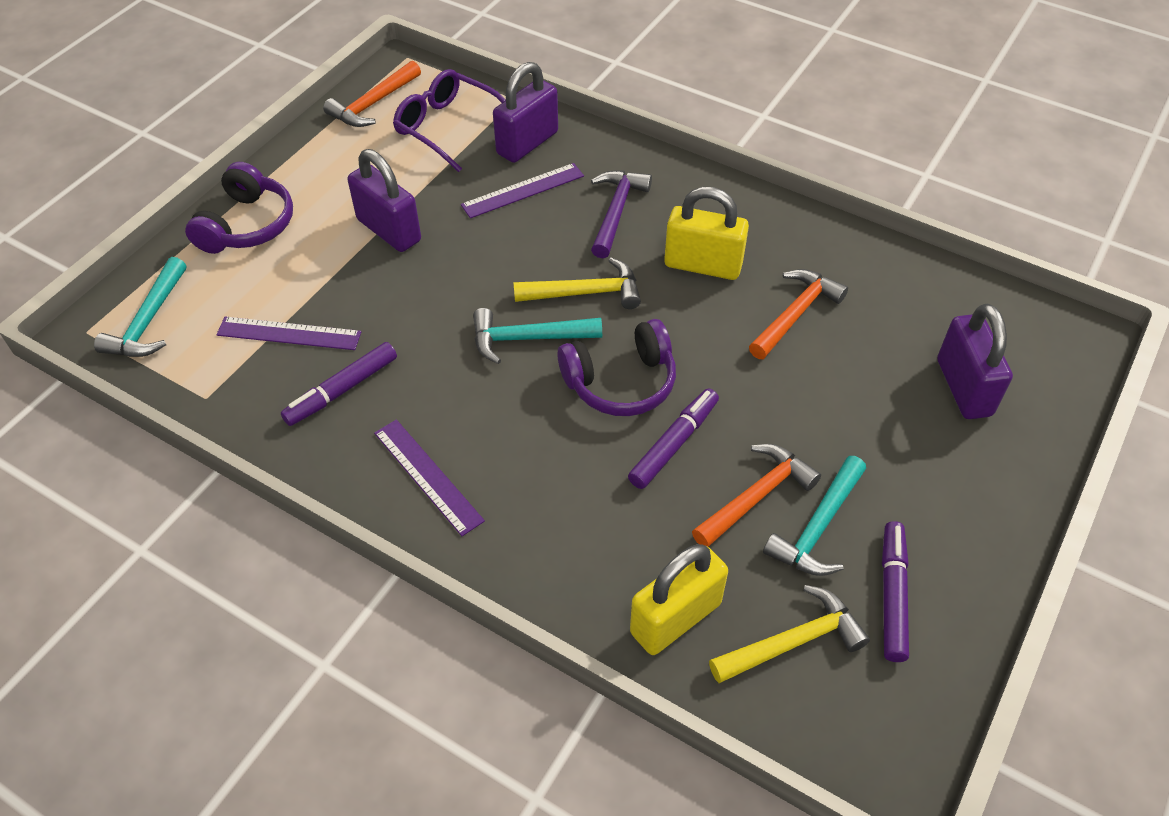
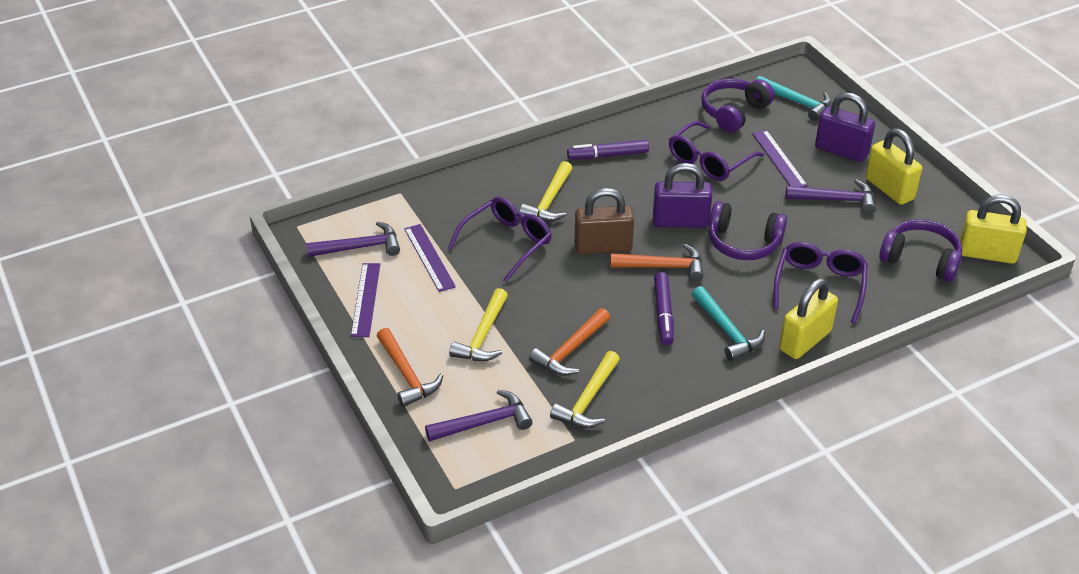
brown padlock: 0 -> 1
purple glasses: 1 -> 3
purple hammer: 1 -> 3
purple headphones: 2 -> 3
purple marker: 3 -> 2
purple padlock: 3 -> 2
turquoise hammer: 3 -> 2
yellow hammer: 2 -> 3
yellow padlock: 2 -> 3

